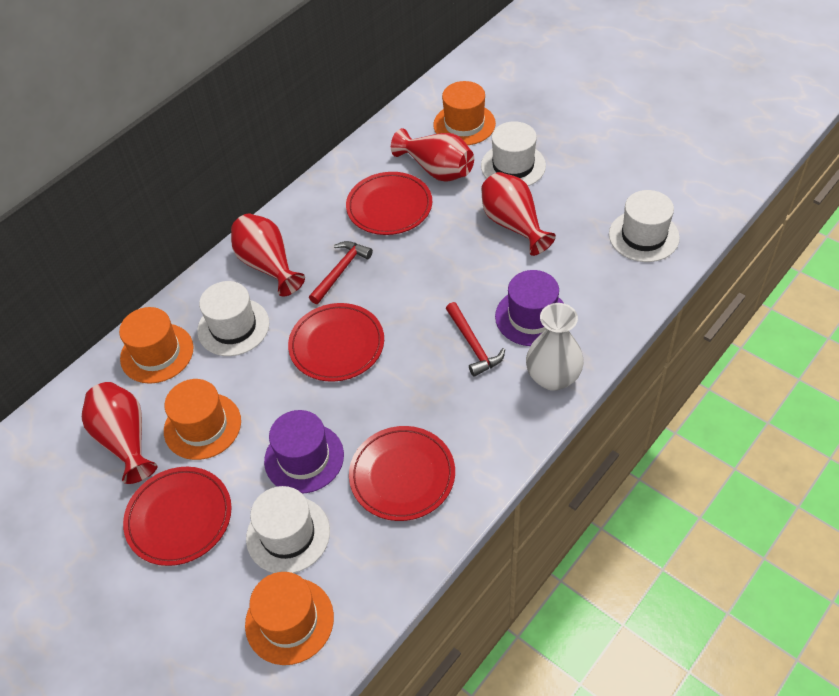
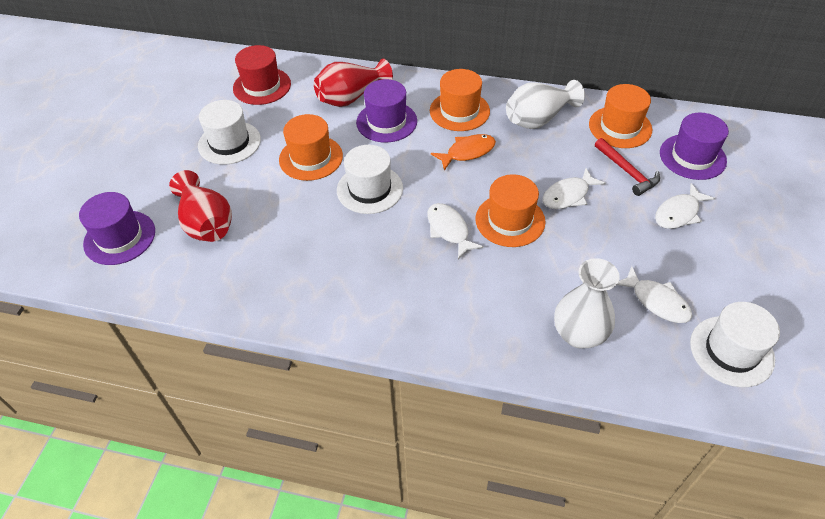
orange fish: 0 -> 1
purple hat: 2 -> 3
red hammer: 2 -> 1
red hat: 0 -> 1
red plate: 4 -> 0
red vase: 4 -> 2
white fish: 0 -> 4
white hat: 4 -> 3
white vase: 1 -> 2

